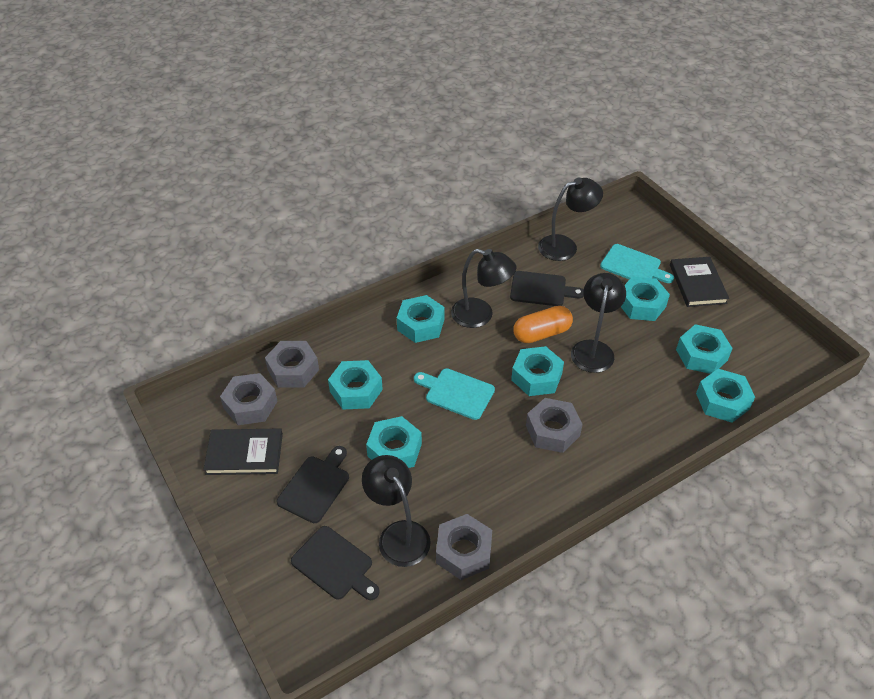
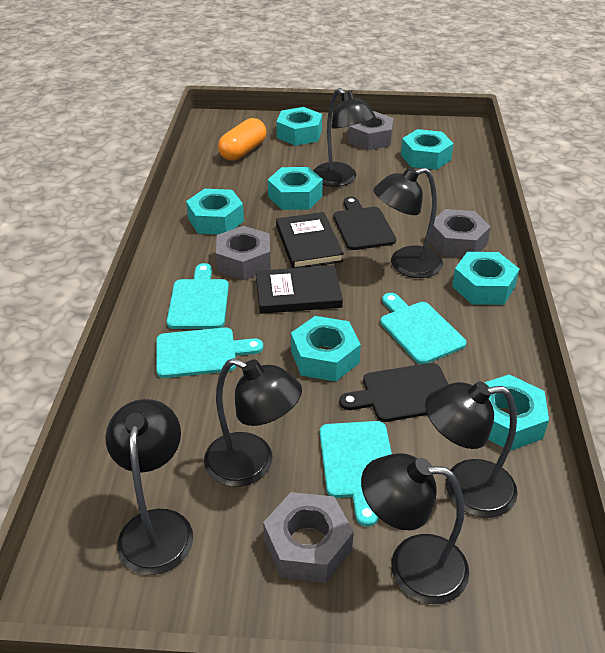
black cutting board: 3 -> 2
black lamp: 4 -> 6
turquoise cutting board: 2 -> 4

